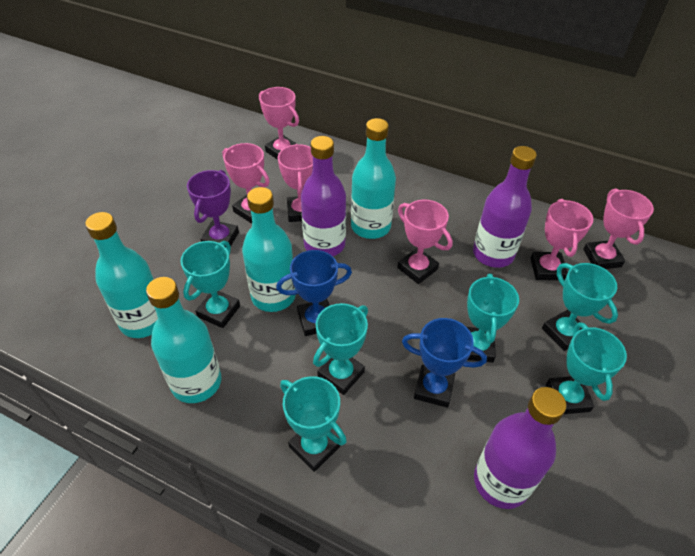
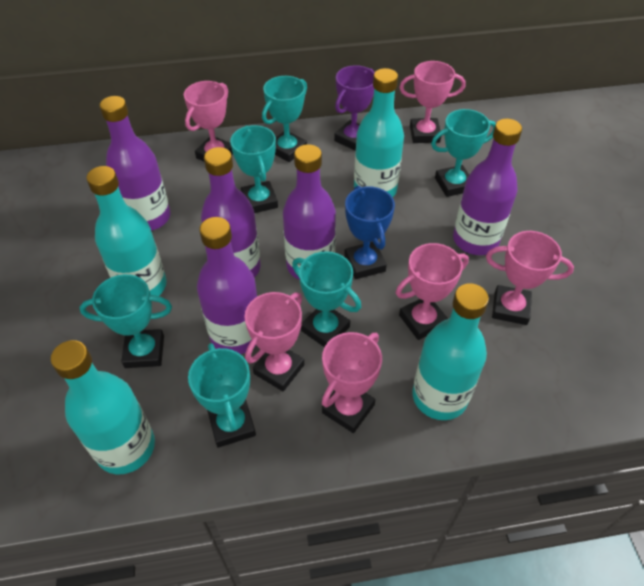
blue trophy: 2 -> 1
purple bottle: 3 -> 5

